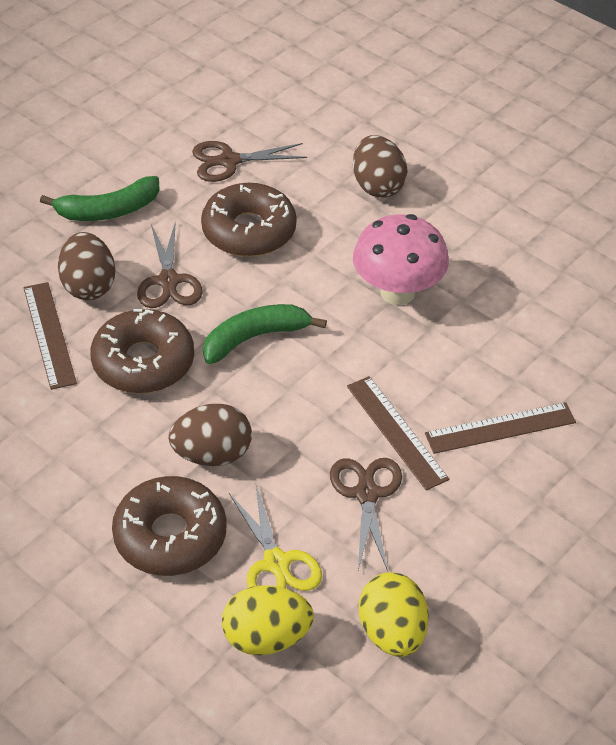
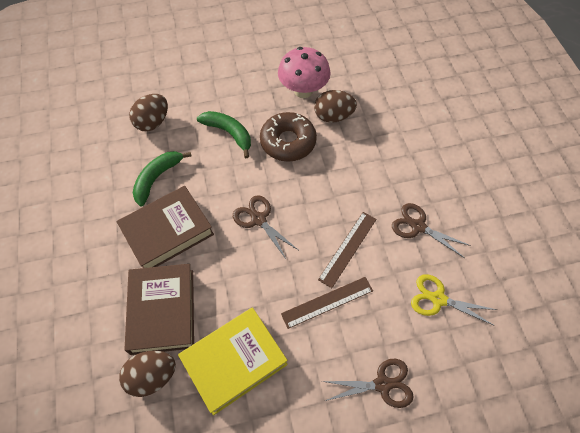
brown book: 0 -> 2
brown donut: 3 -> 1
brown ruler: 3 -> 2
yellow book: 0 -> 1
yellow egg: 2 -> 0

